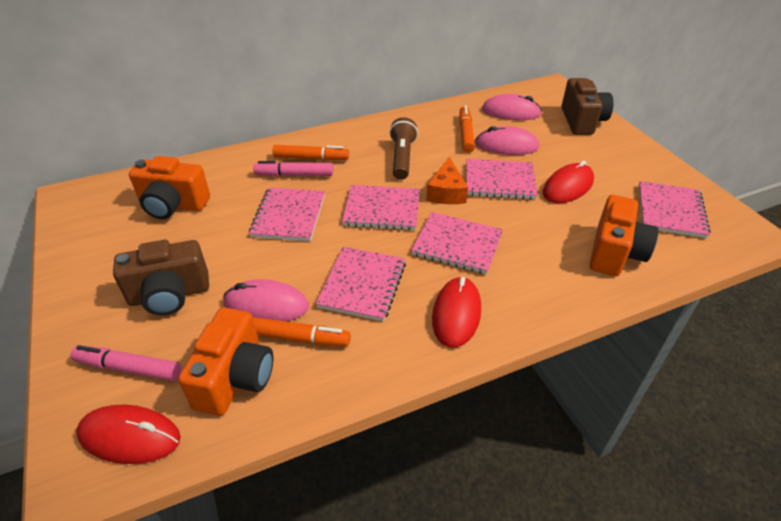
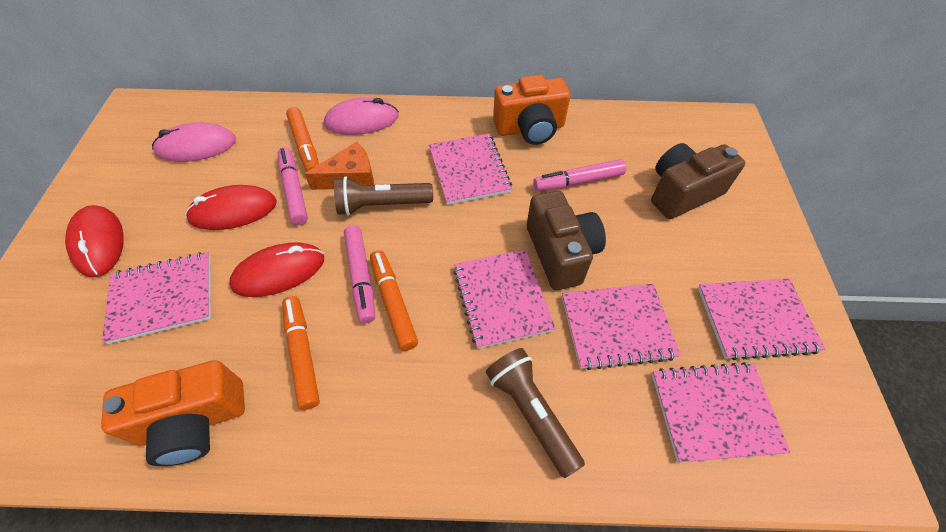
brown flashlight: 1 -> 2
orange camera: 3 -> 2
pink marker: 2 -> 3
pink mouse: 3 -> 2

